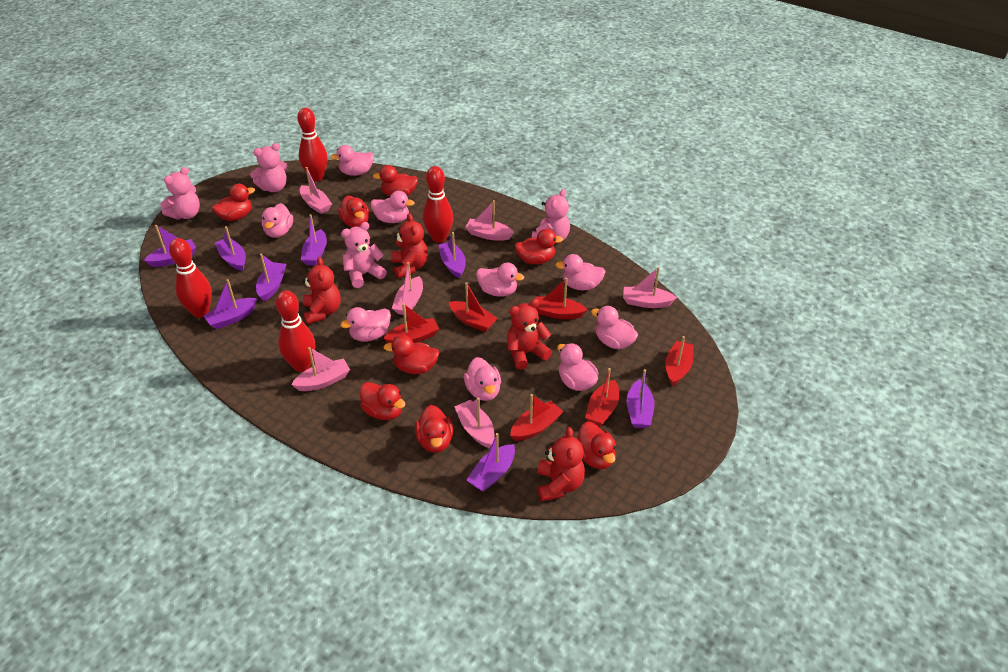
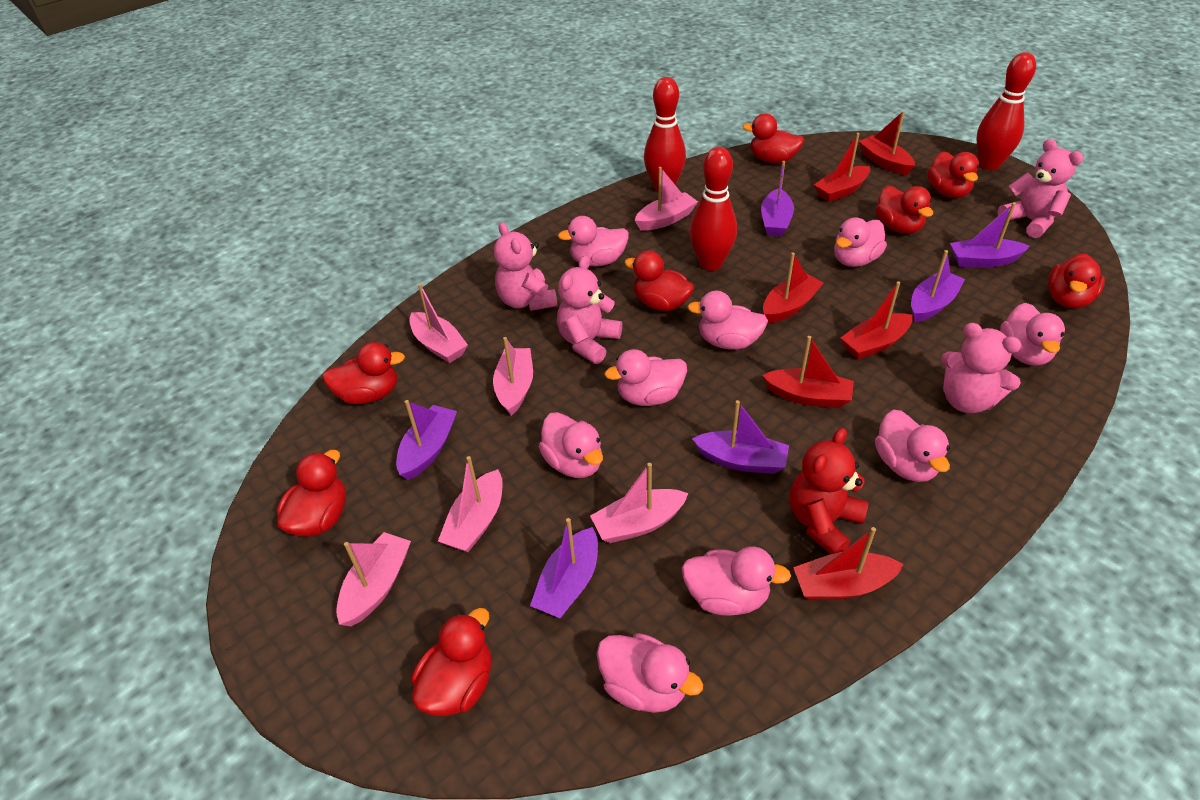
purple boat: 8 -> 6
red bowling pin: 4 -> 3
red teddy bear: 4 -> 1

